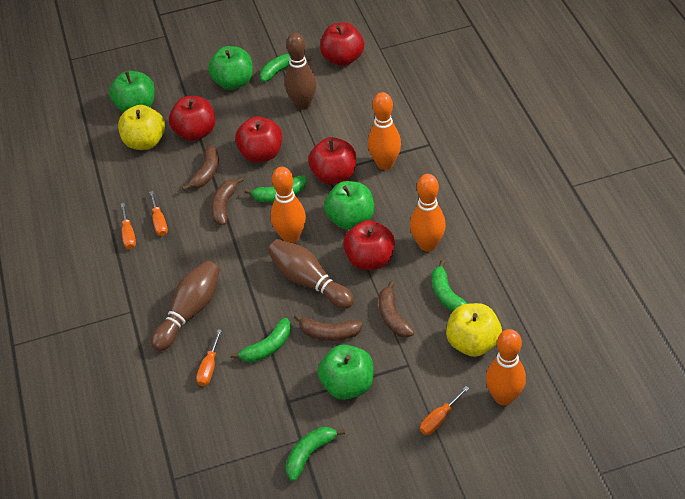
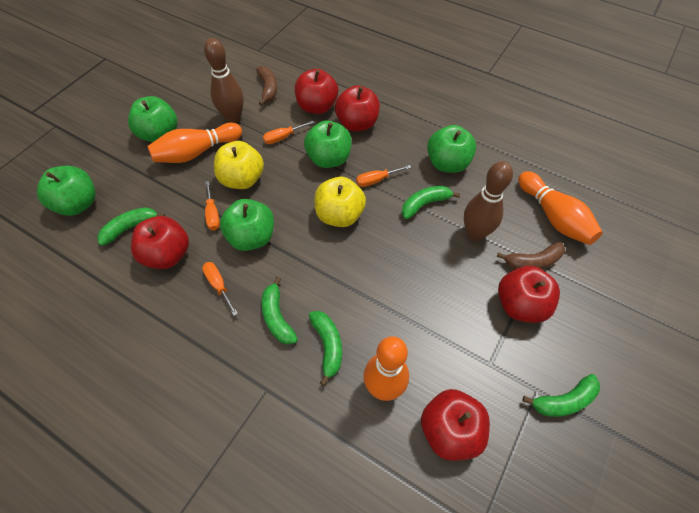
brown banana: 4 -> 2
brown bowling pin: 3 -> 2
green apple: 4 -> 5
orange bowling pin: 4 -> 3

